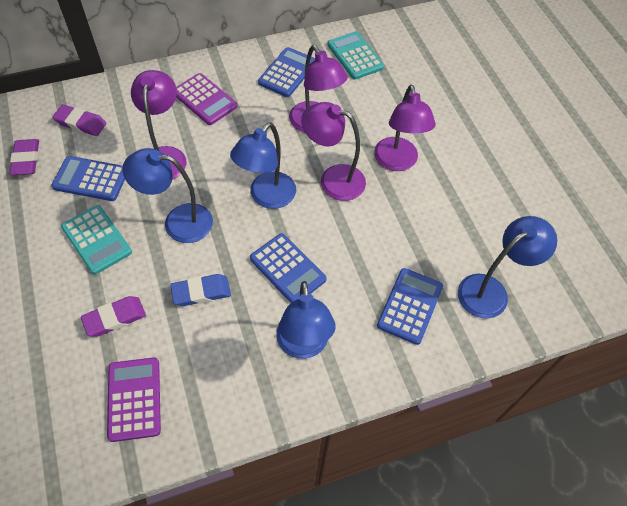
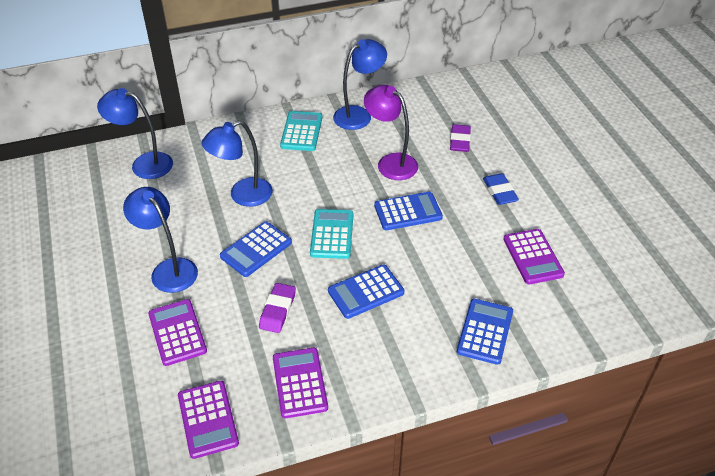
purple calculator: 2 -> 4
purple eraser: 3 -> 2
purple lamp: 4 -> 1

